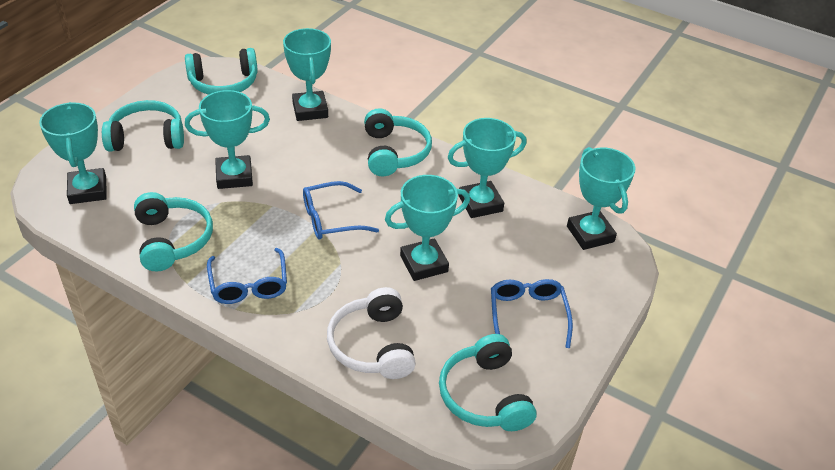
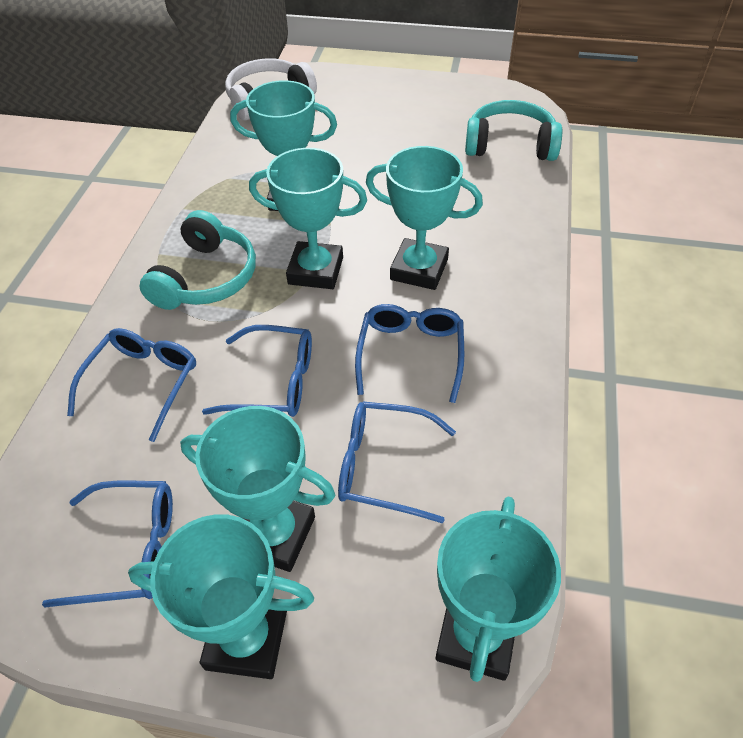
blue glasses: 3 -> 5
turquoise headphones: 5 -> 2

